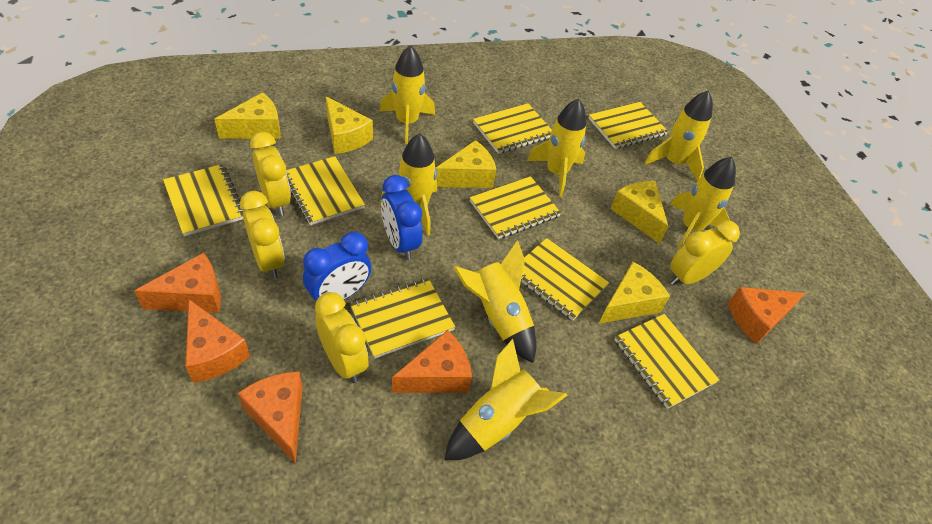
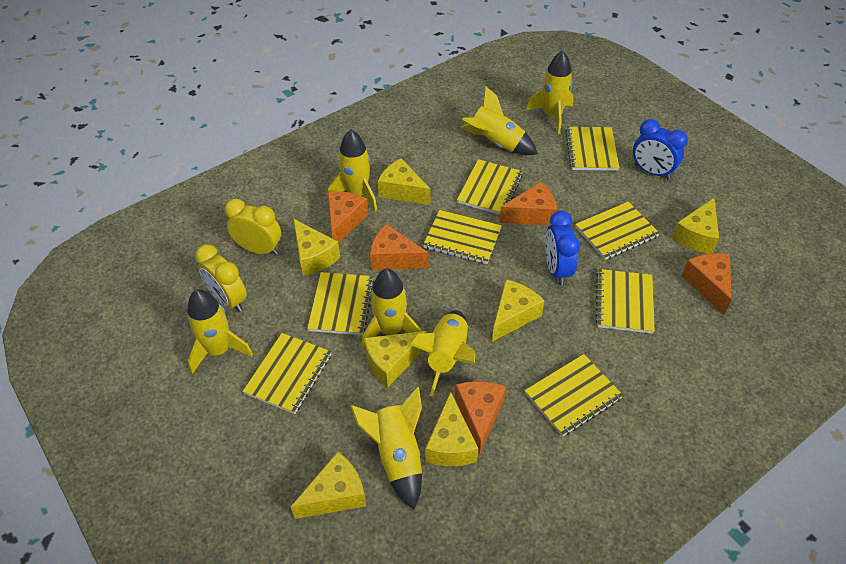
yellow cheese: 5 -> 7
yellow clock: 4 -> 2

